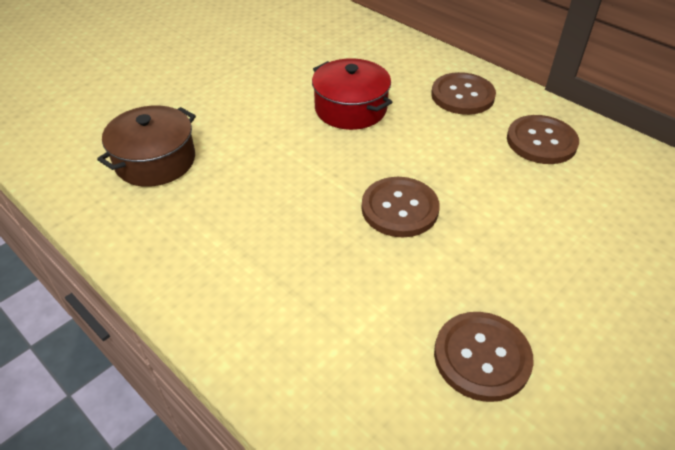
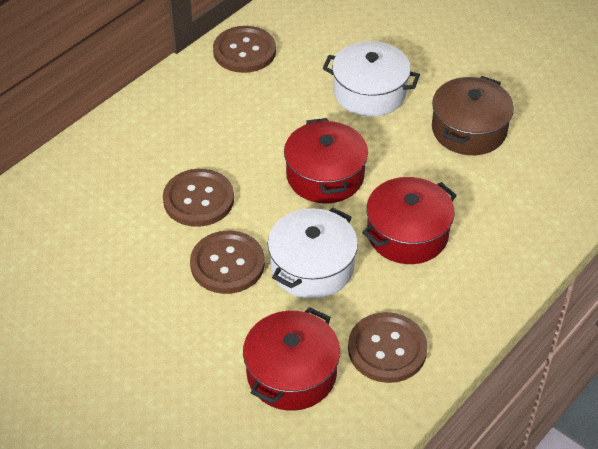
red pot: 1 -> 3
white pot: 0 -> 2

